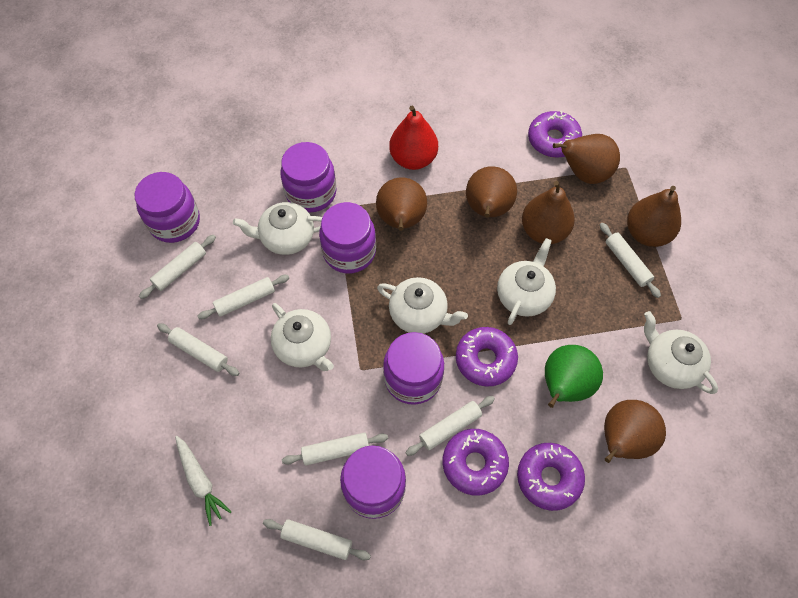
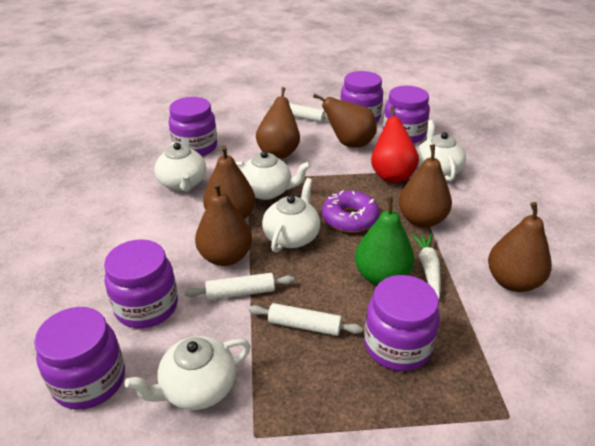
purple donut: 4 -> 1
purple jar: 5 -> 6
white rolling pin: 7 -> 3

